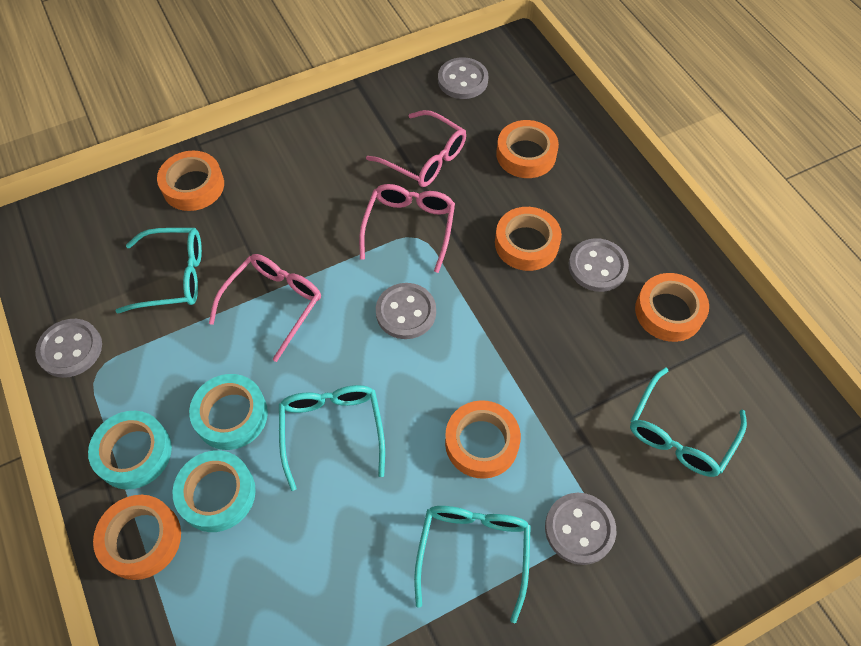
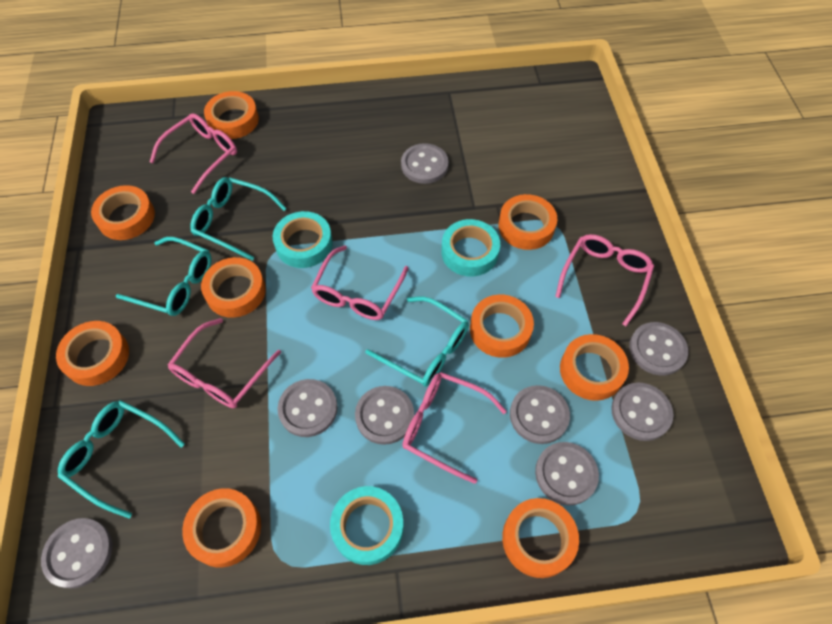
grey button: 5 -> 8
orange tape: 6 -> 9
pink glasses: 3 -> 5

